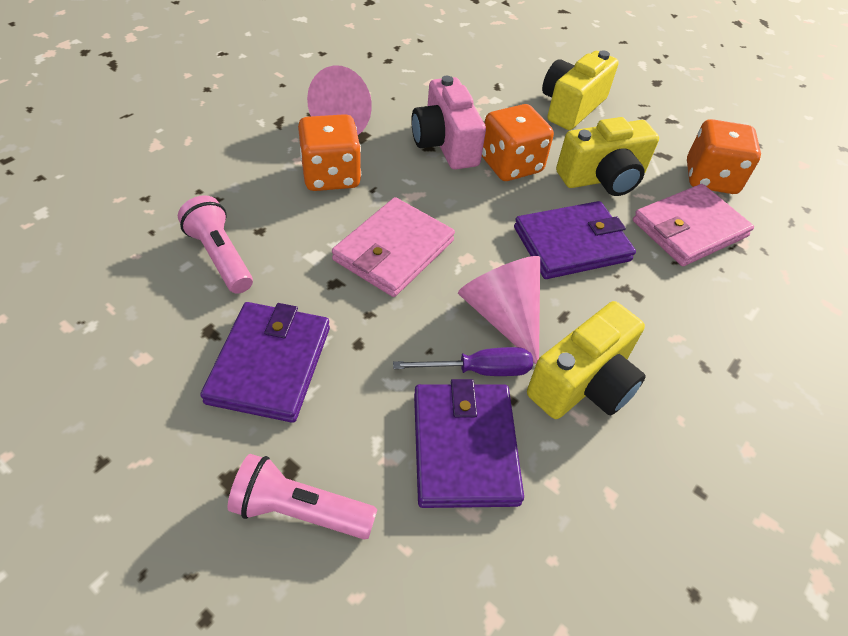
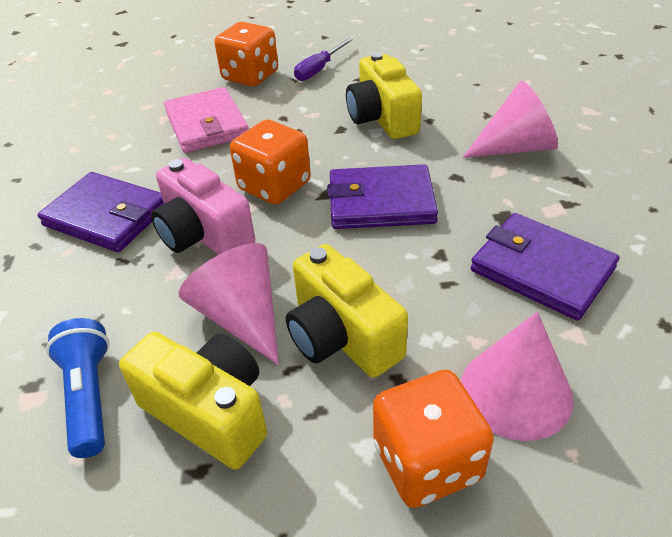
blue flashlight: 0 -> 1
pink cone: 2 -> 3
pink flashlight: 2 -> 0
pink wallet: 2 -> 1

